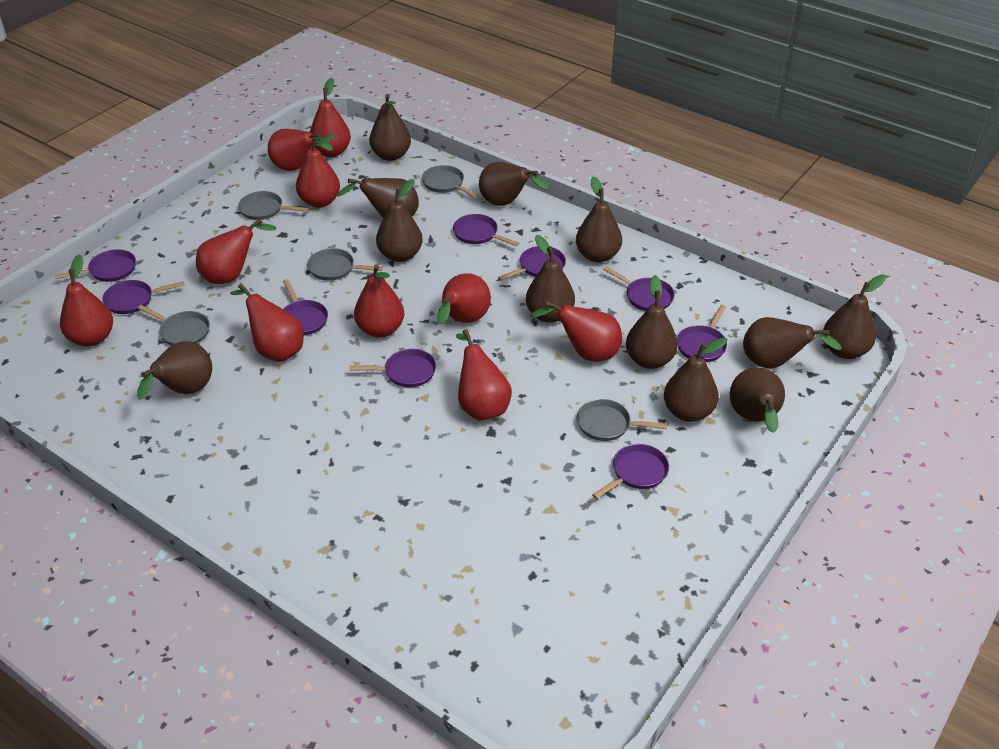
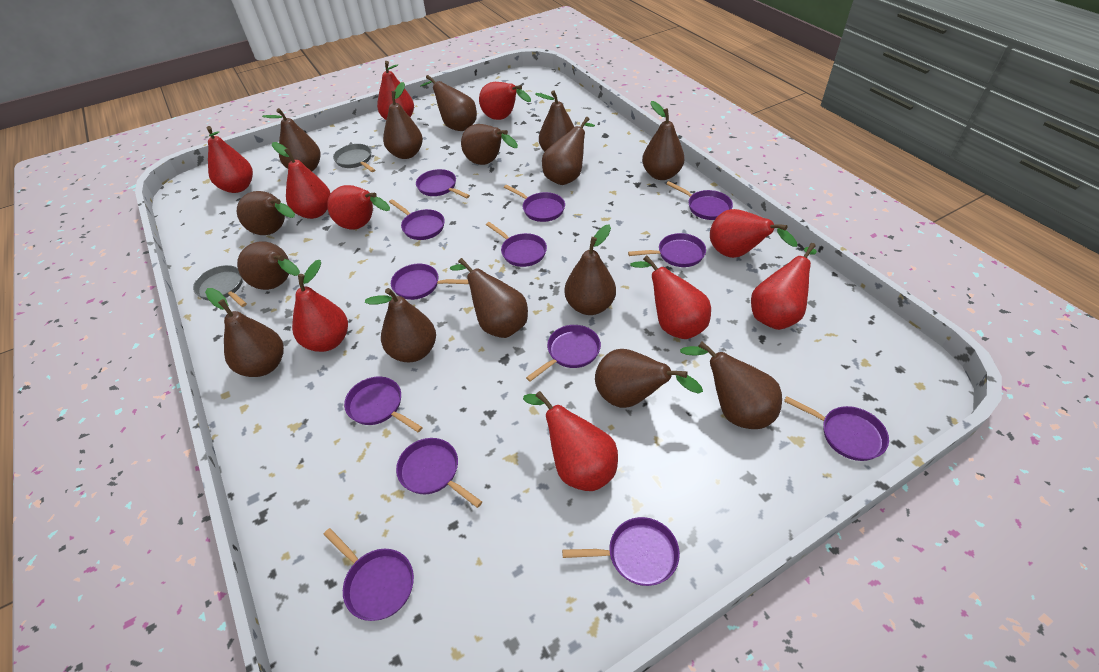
brown pear: 12 -> 15
grey pan: 5 -> 2
purple pan: 9 -> 13

